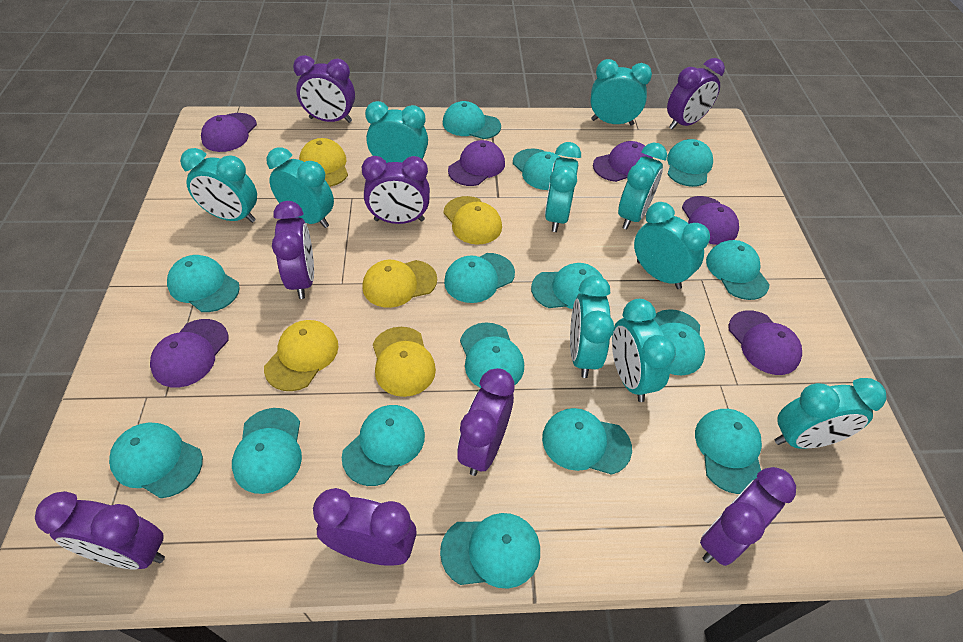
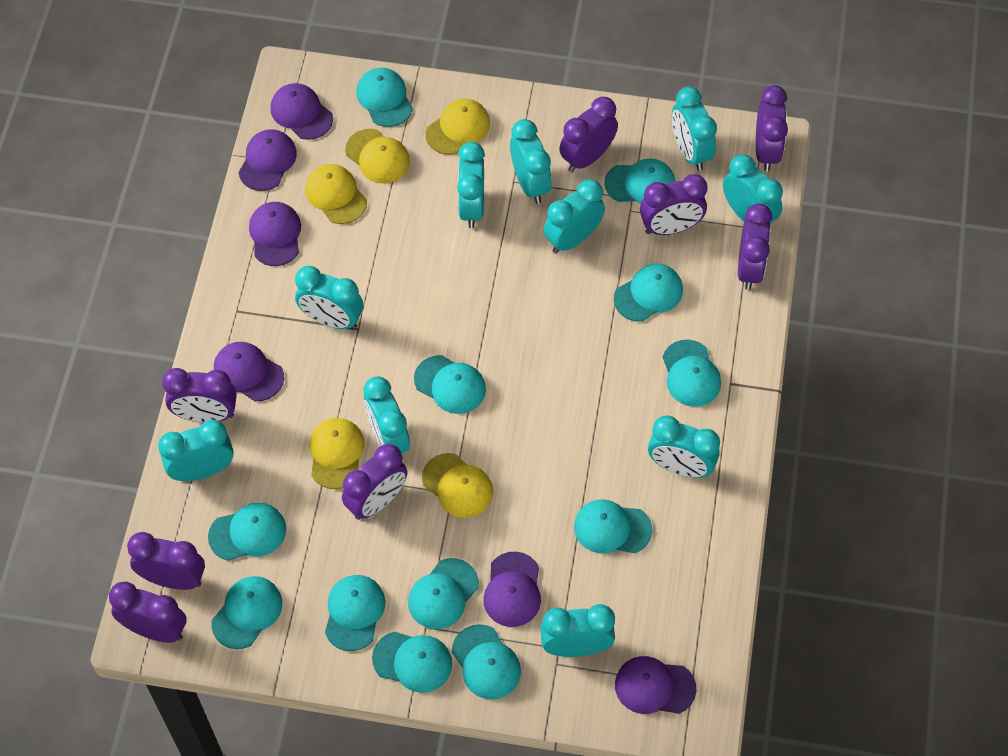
turquoise cap: 15 -> 12

